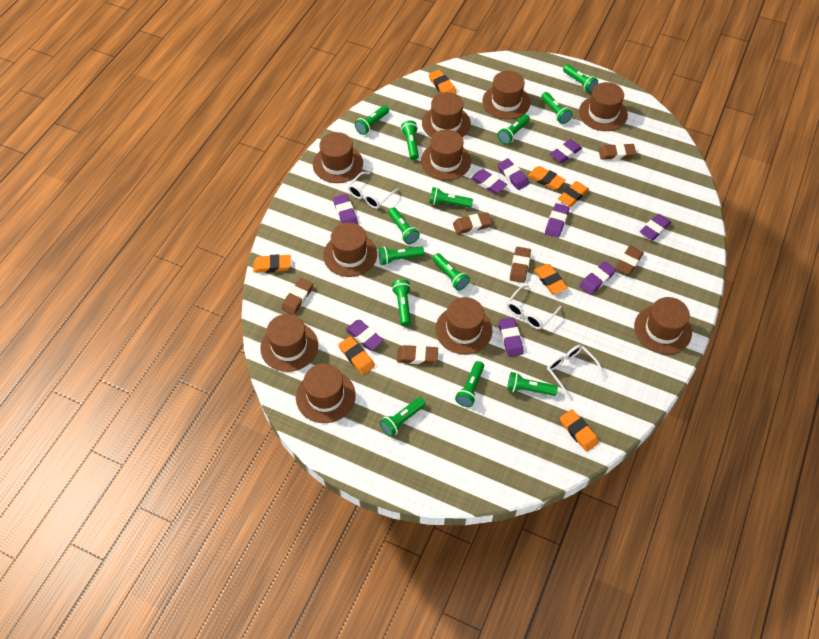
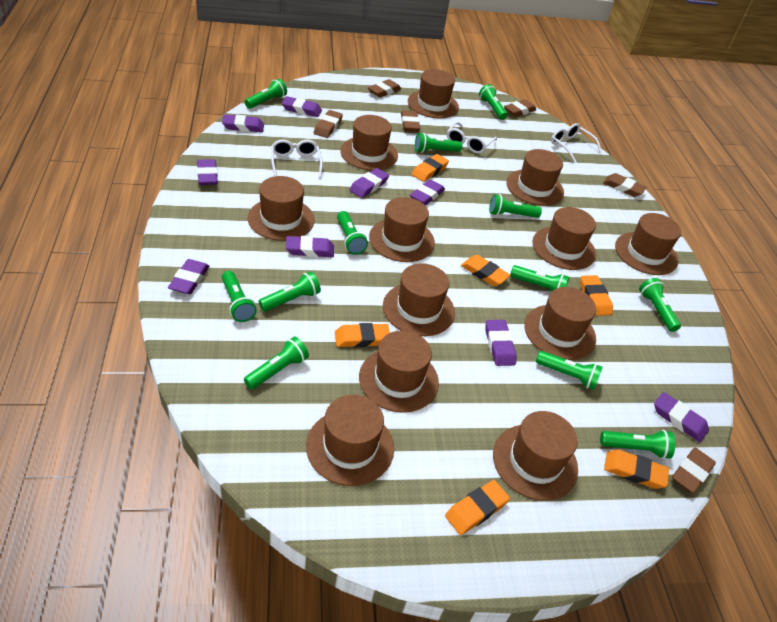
brown hat: 10 -> 12
green flashlight: 13 -> 12
orange eraser: 7 -> 6

